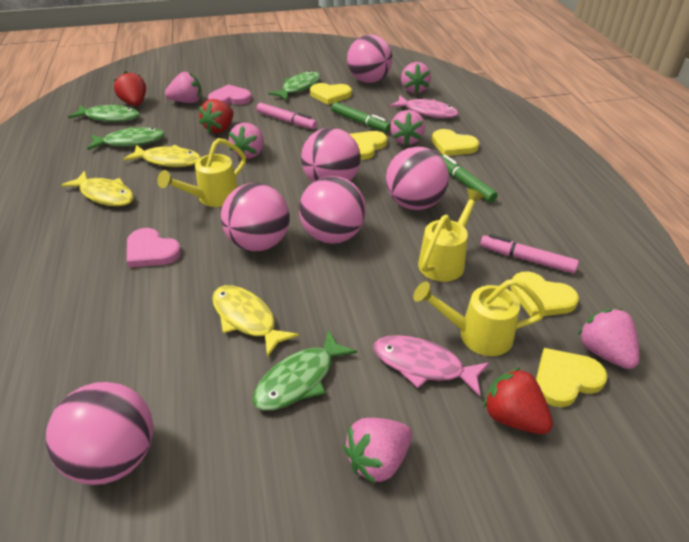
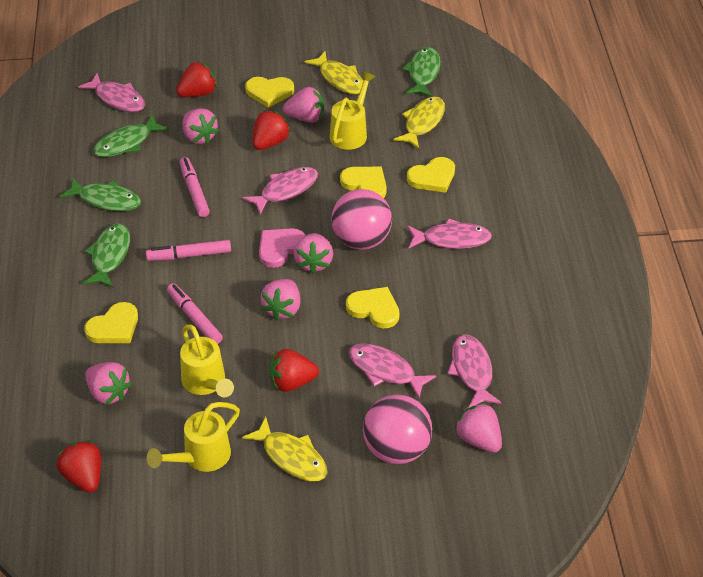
green marker: 2 -> 0
pink ball: 6 -> 2
pink fish: 2 -> 5
pink heart: 2 -> 1
pink marker: 2 -> 3
red strawberry: 3 -> 4

